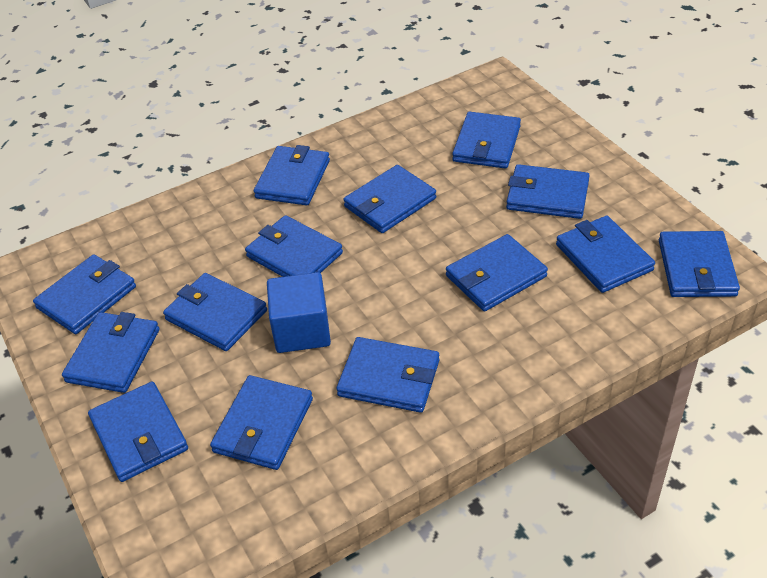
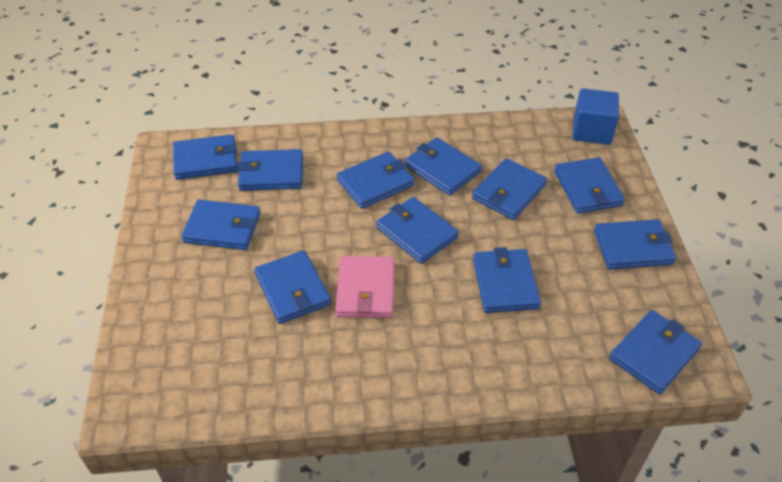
blue wallet: 14 -> 12
pink wallet: 0 -> 1

